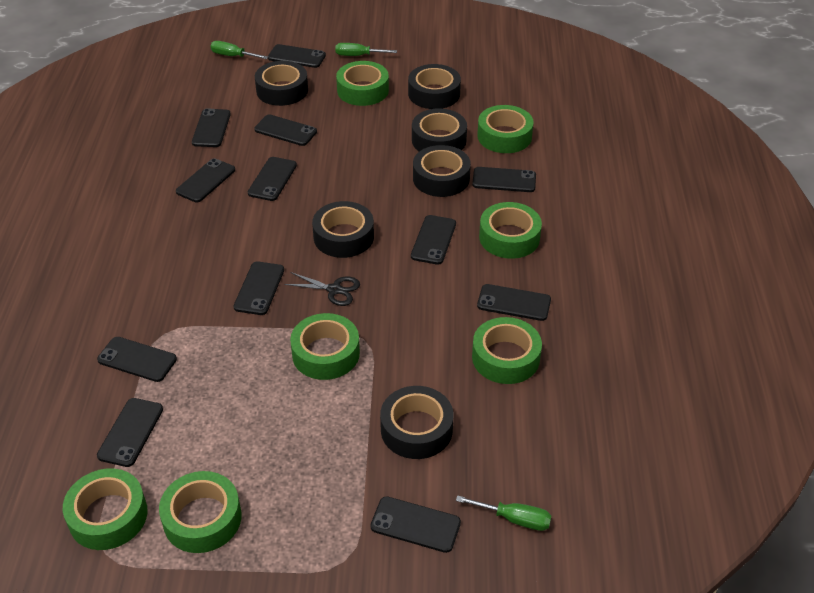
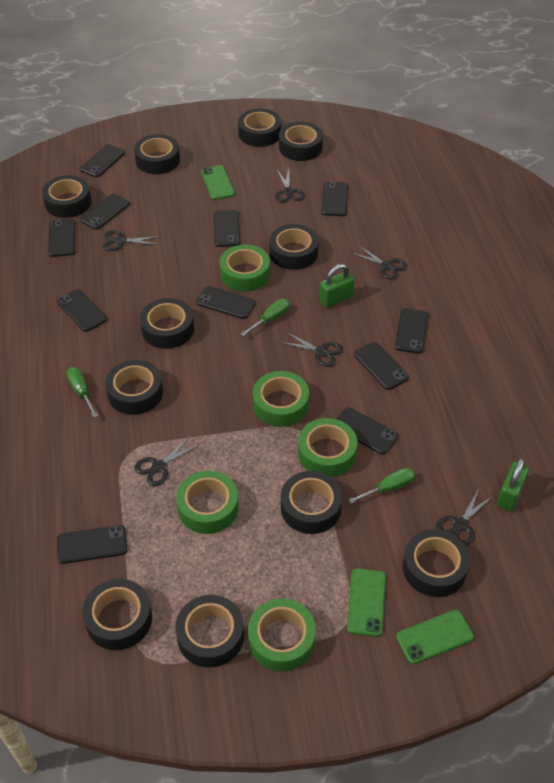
black phone: 12 -> 11
black scissors: 1 -> 6
black tape: 6 -> 11
green padlock: 0 -> 2
green phone: 0 -> 3
green tape: 7 -> 5

